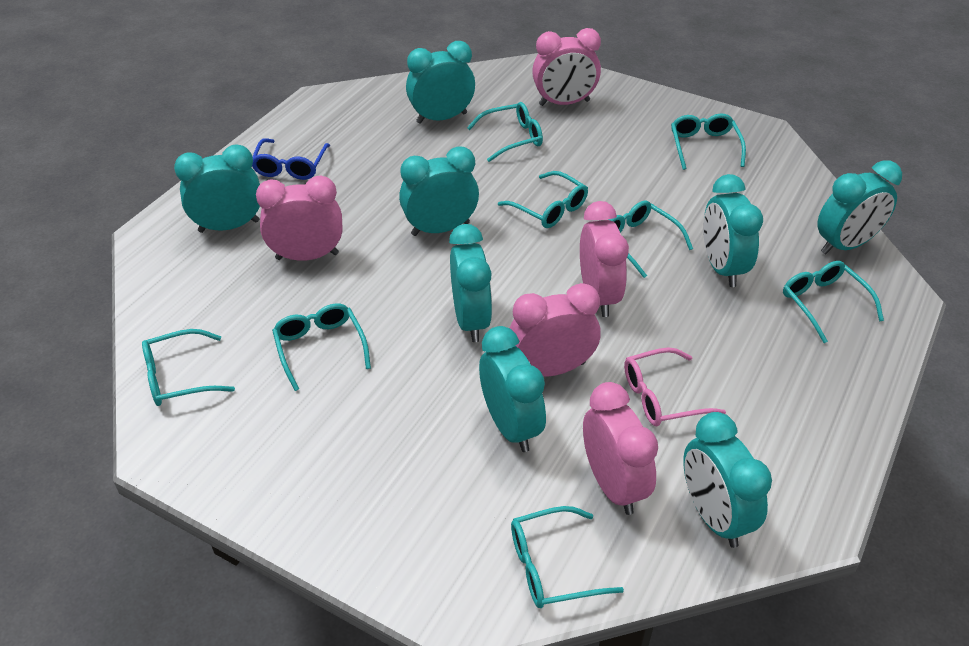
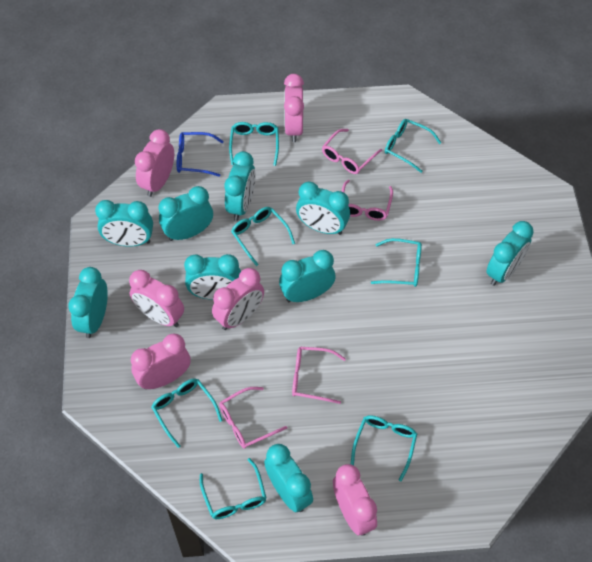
pink clock: 5 -> 6
pink glasses: 1 -> 4
turquoise clock: 8 -> 9
turquoise glasses: 8 -> 7

